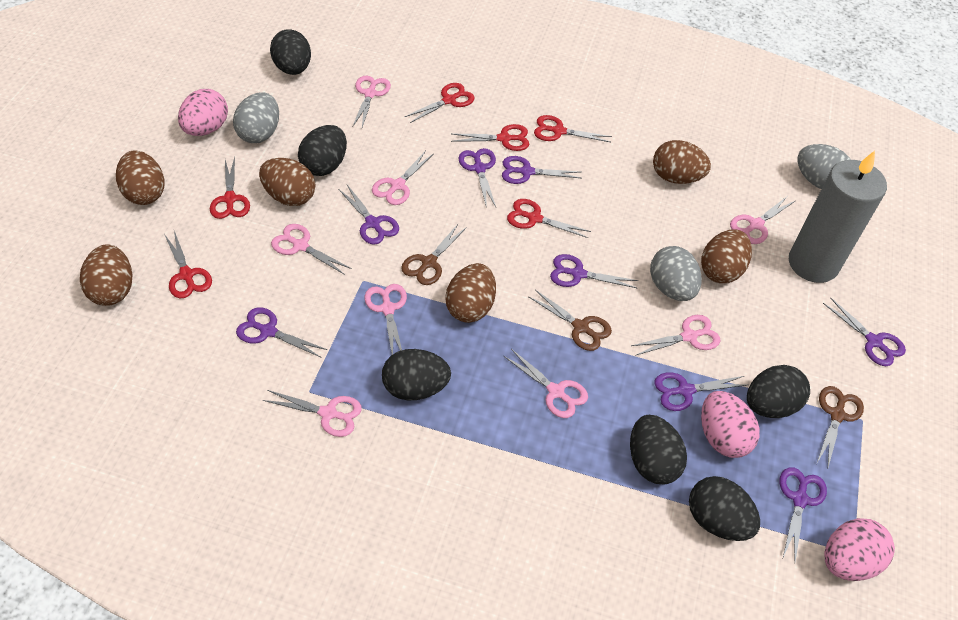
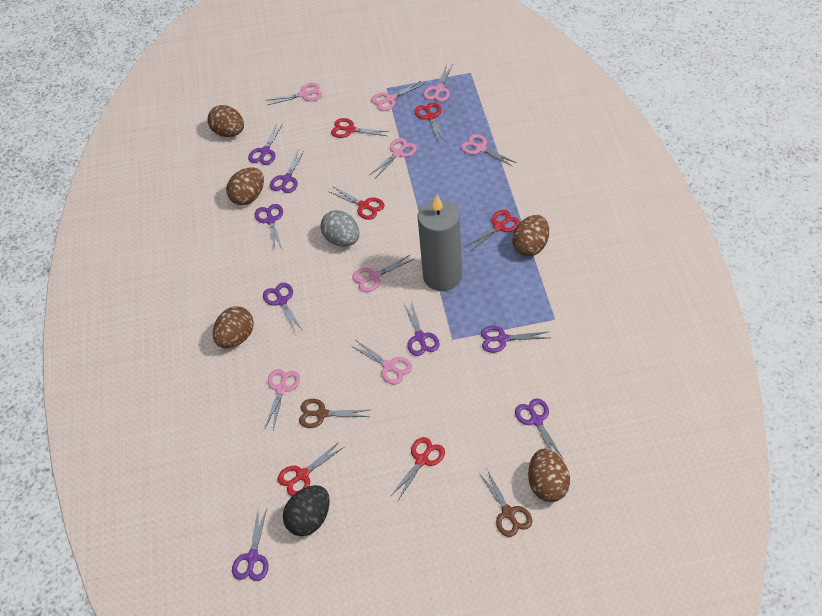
black egg: 6 -> 1
brown egg: 6 -> 5
brown scissors: 3 -> 2
grey egg: 3 -> 1
pink egg: 3 -> 0

